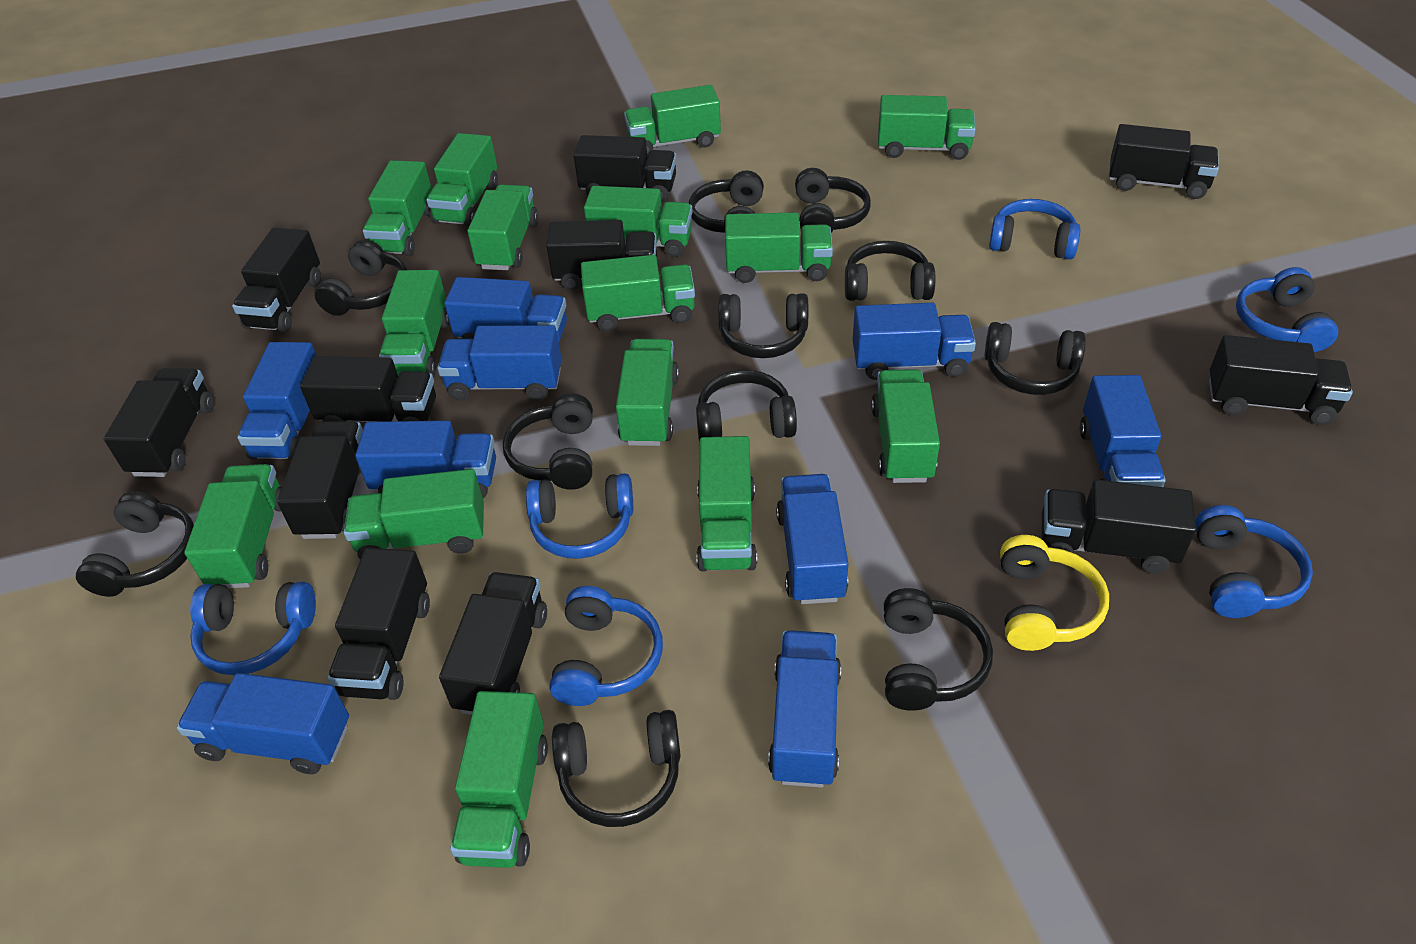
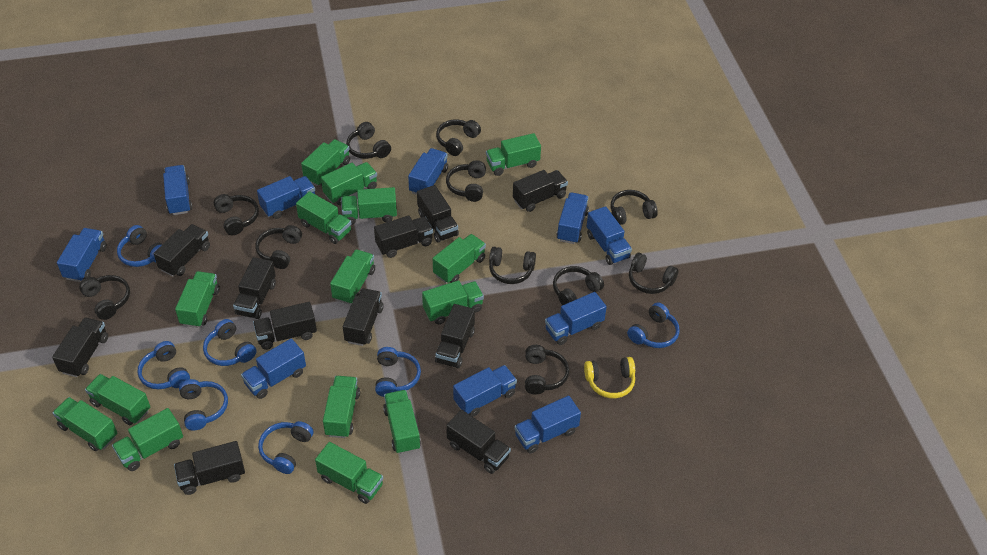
blue headphones: 6 -> 7
blue truck: 9 -> 10

